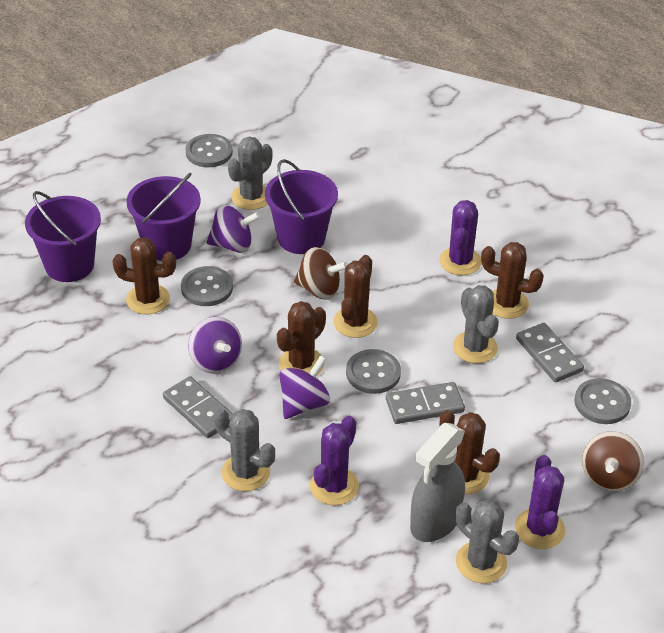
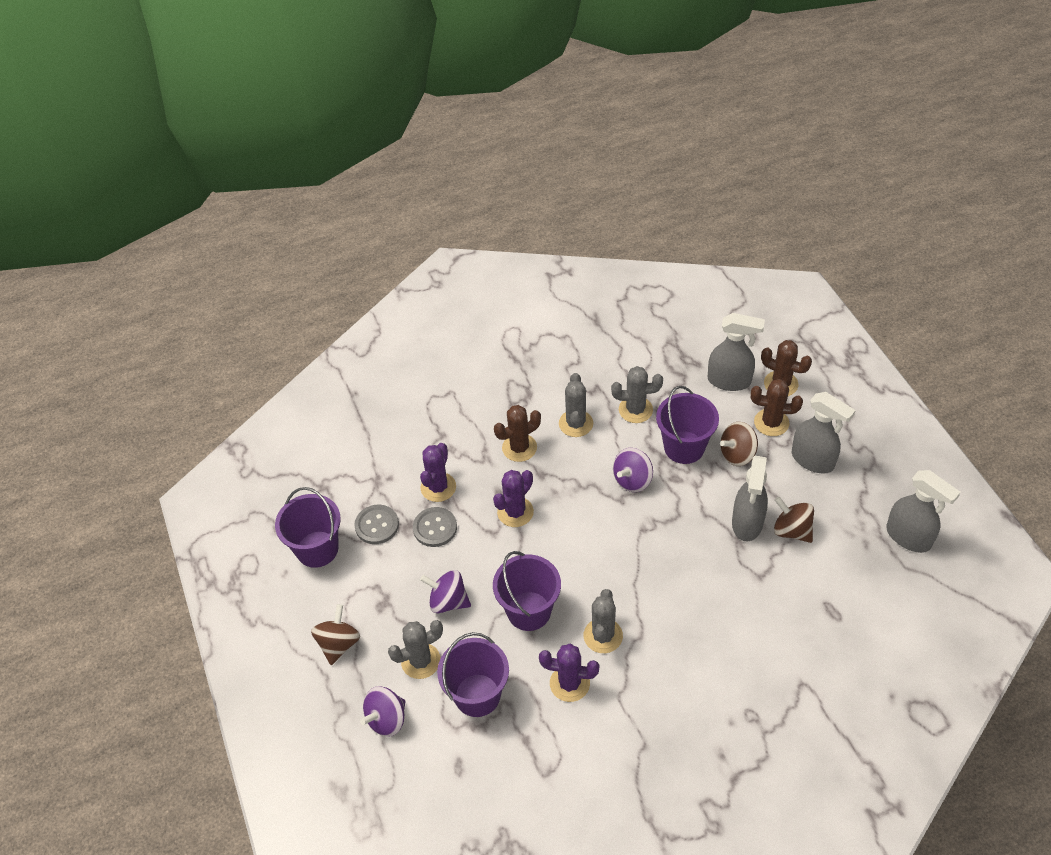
brown cactus: 5 -> 3
brown spinning top: 2 -> 3
grey button: 4 -> 2
grey domino: 3 -> 0
grey spray bottle: 1 -> 4
purple bucket: 3 -> 4

